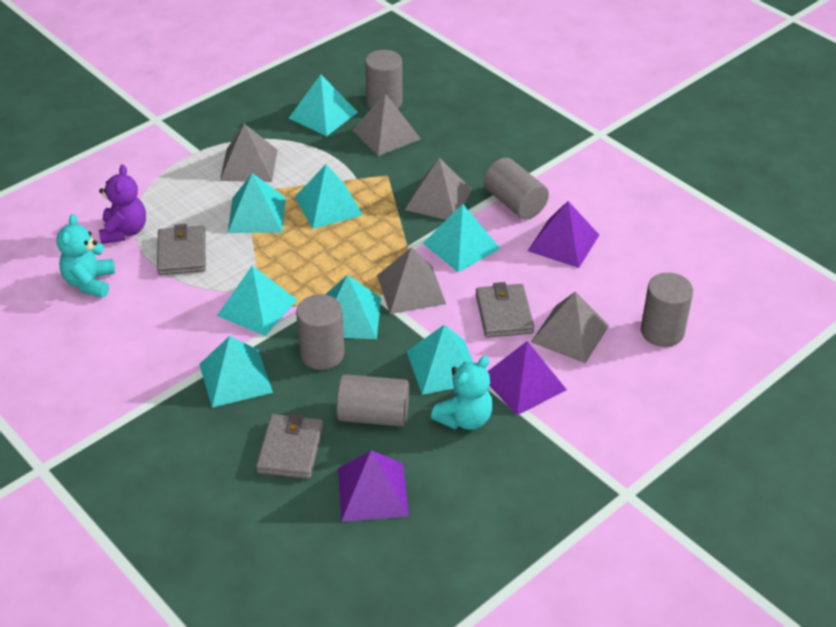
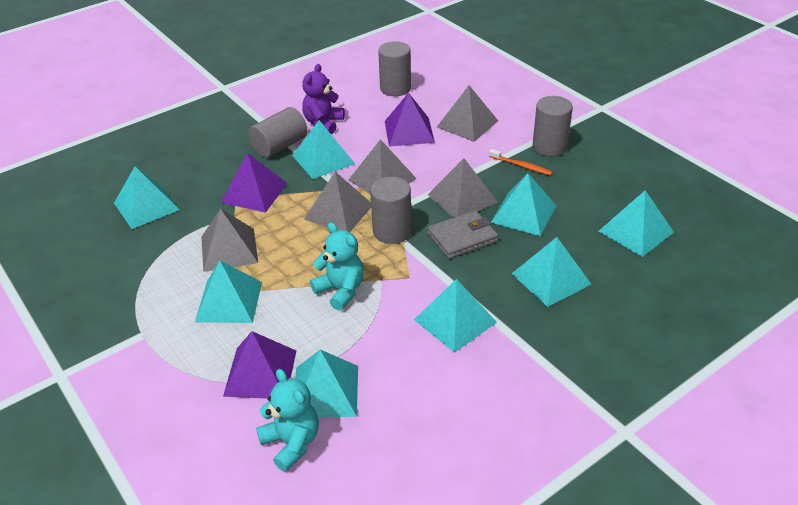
grey cylinder: 5 -> 4
grey wallet: 3 -> 1
orange toothbrush: 0 -> 1

